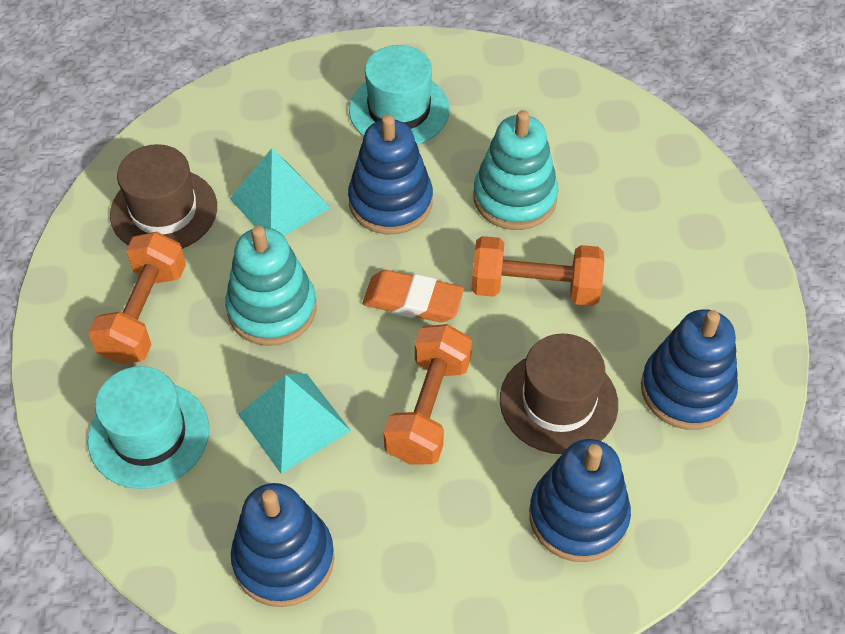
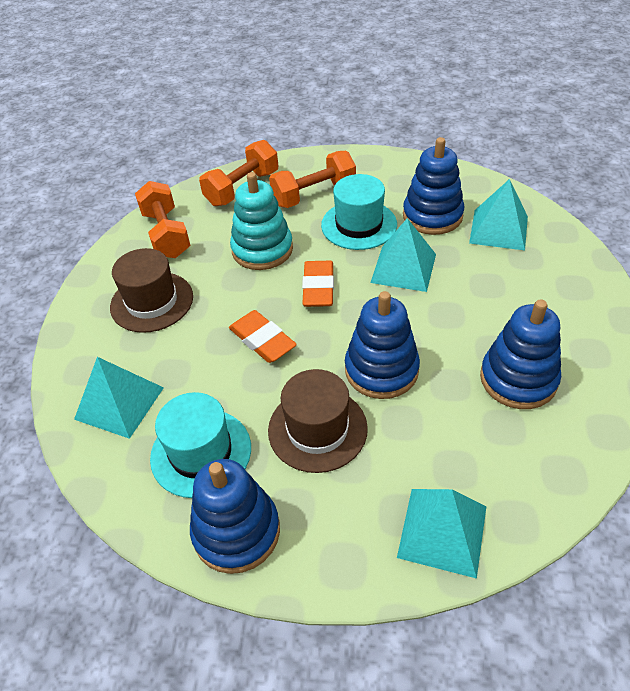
orange eraser: 1 -> 2
turquoise pyramid: 2 -> 4
turquoise stacking toy: 2 -> 1

